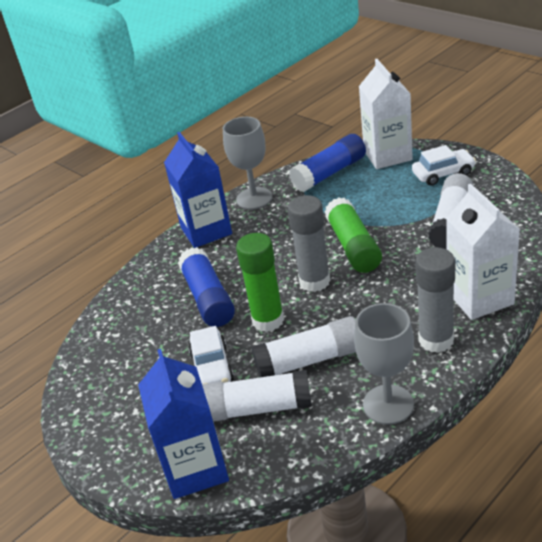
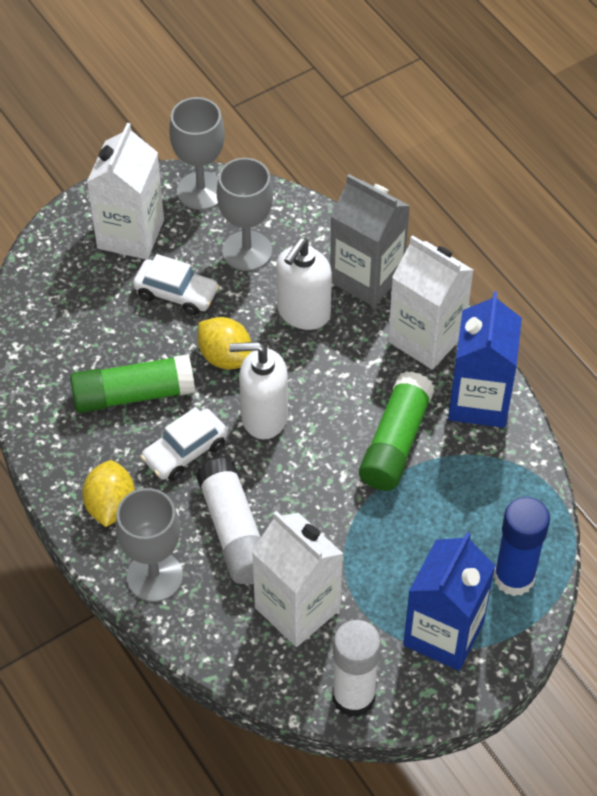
blue glue stick: 2 -> 1
grey carton: 0 -> 1
grey glue stick: 2 -> 0
grey goblet: 2 -> 3
white carton: 2 -> 3
white glue stick: 3 -> 2
white soap dispenser: 0 -> 2
yellow lemon: 0 -> 2

